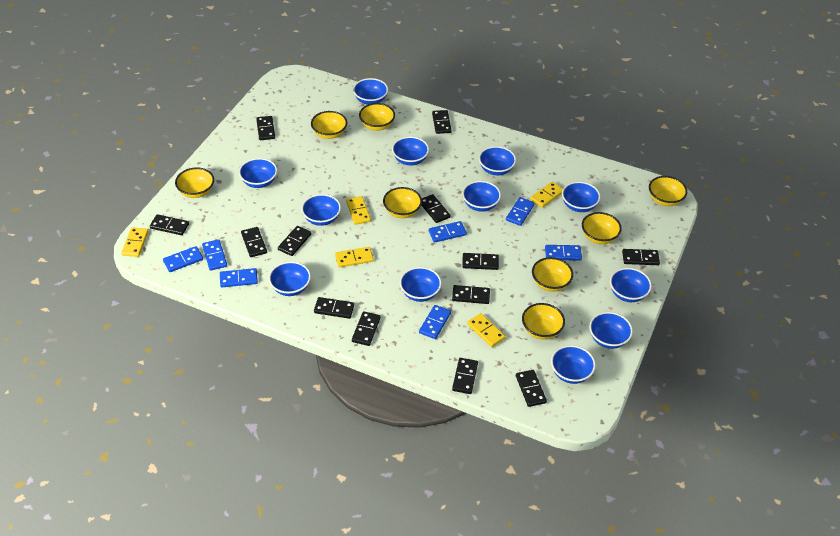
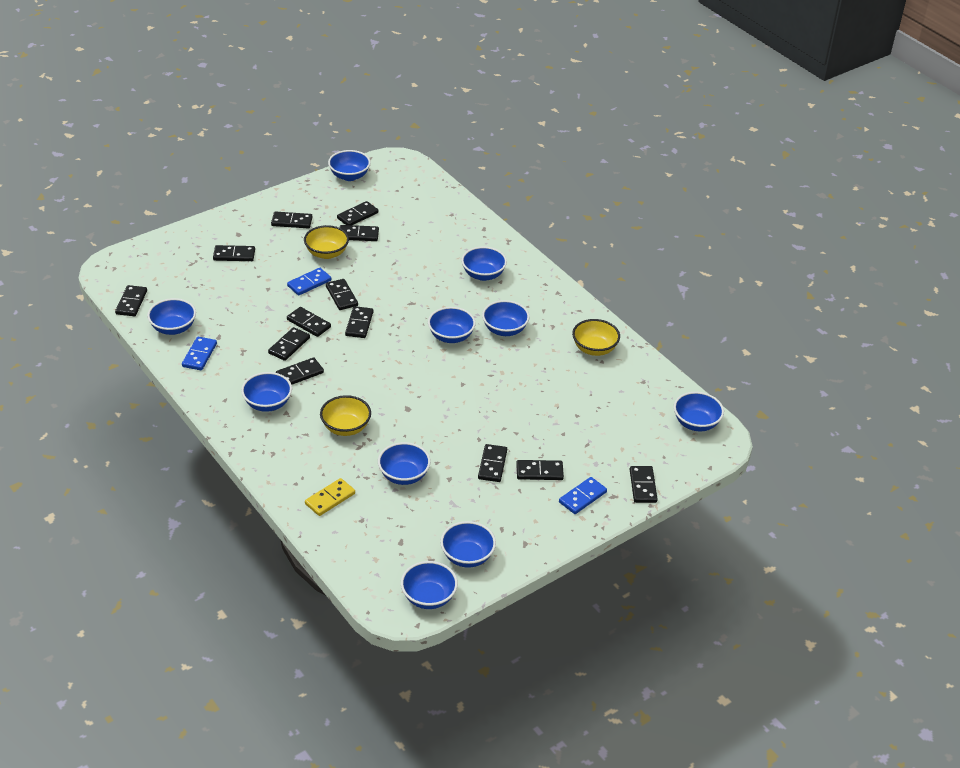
blue bowl: 12 -> 10
blue domino: 7 -> 3
yellow bowl: 8 -> 3
yellow domino: 5 -> 1

